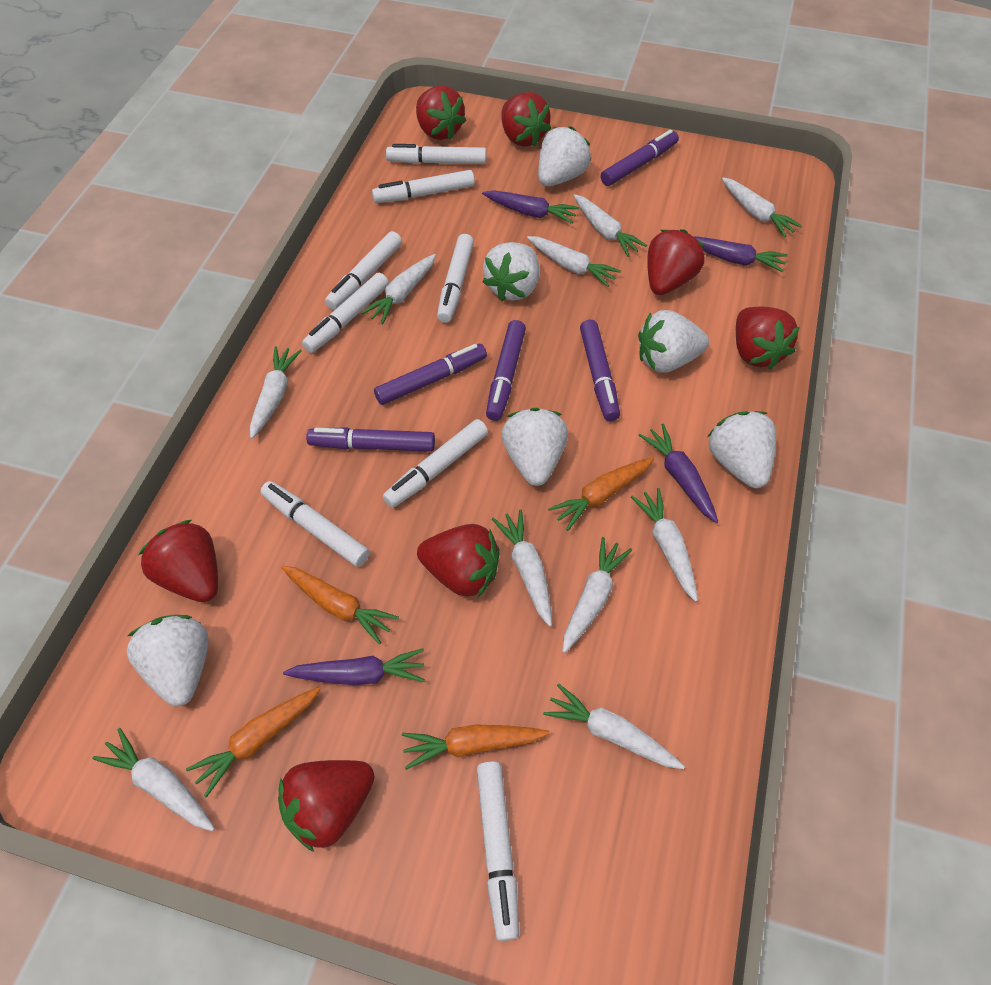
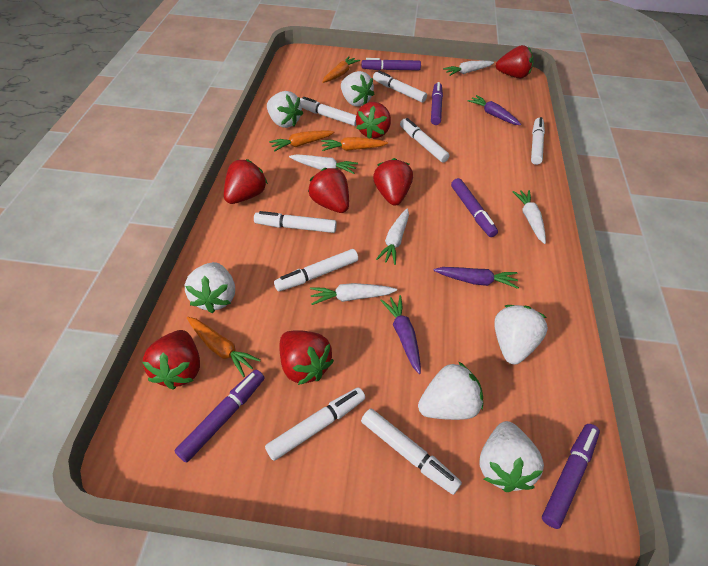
purple carrot: 4 -> 3
white carrot: 10 -> 5

